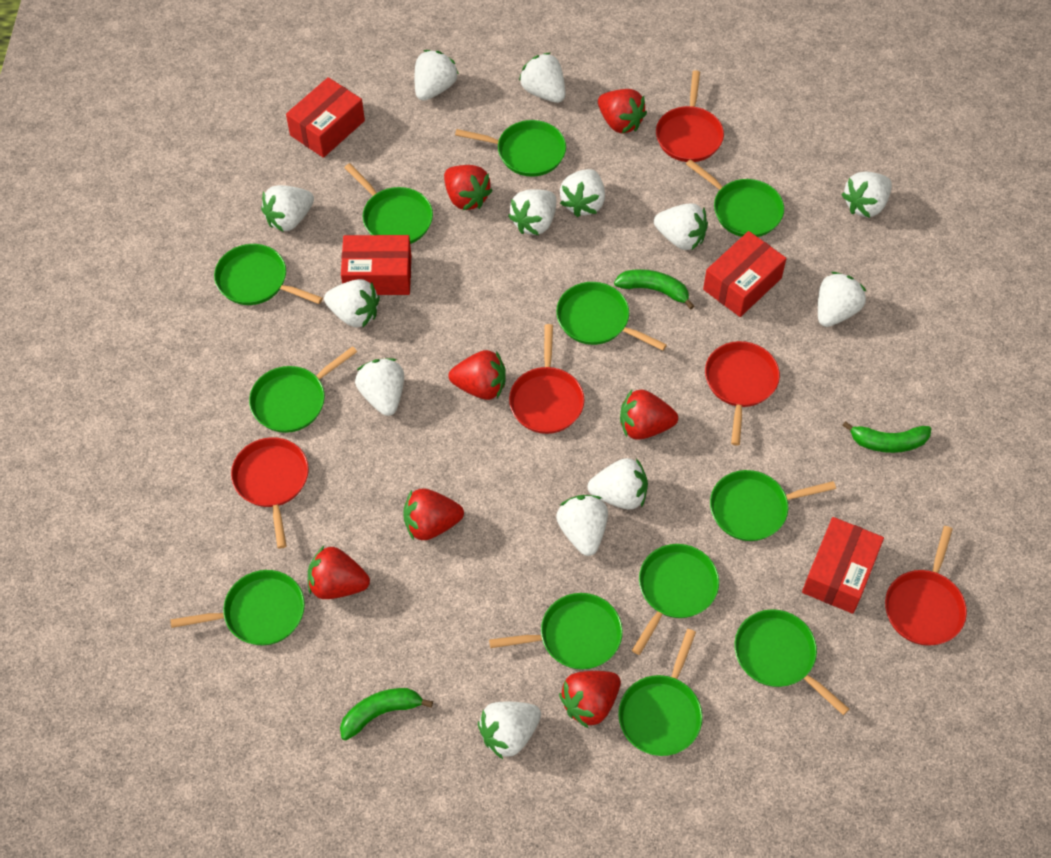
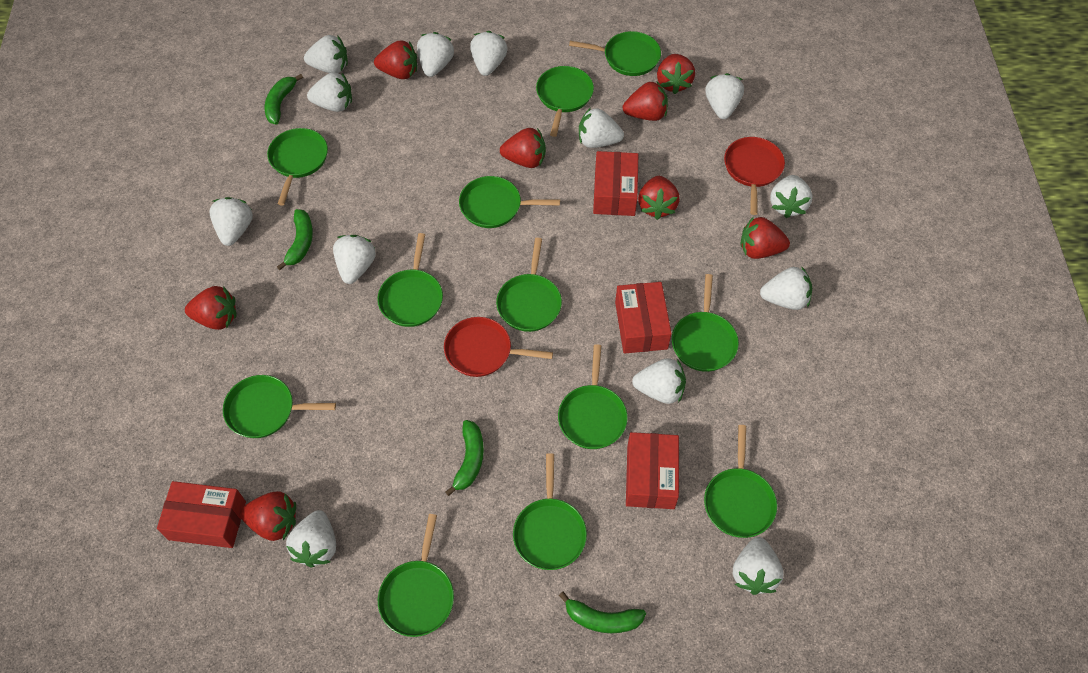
green banana: 3 -> 4
red pan: 5 -> 2
red strawberry: 7 -> 8

